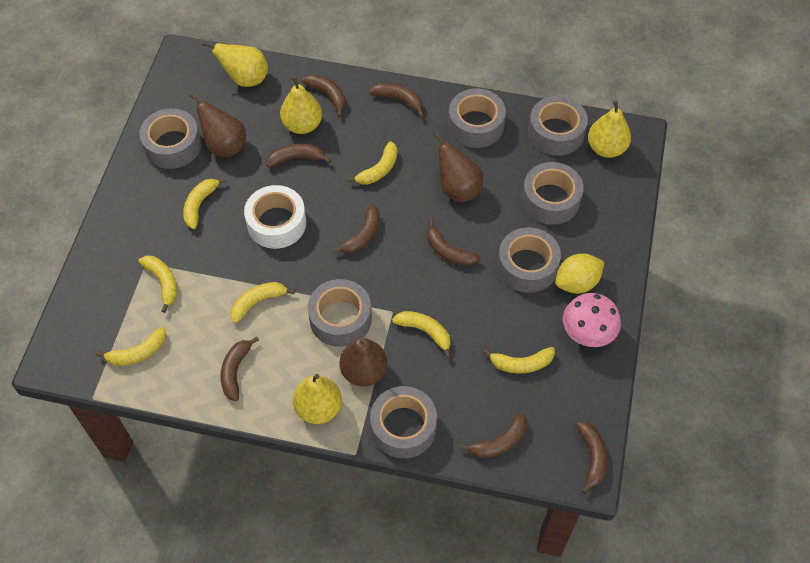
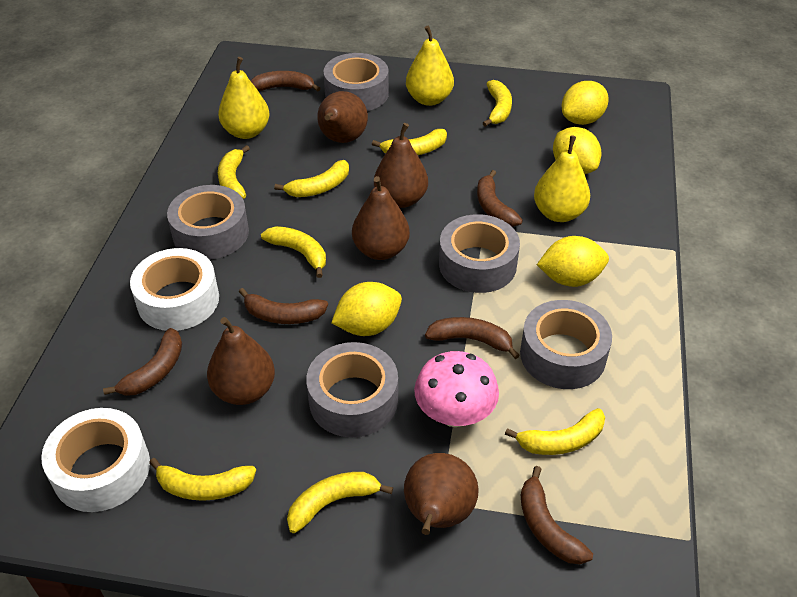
brown banana: 8 -> 6
brown pear: 3 -> 5
grey tape: 7 -> 5
white tape: 1 -> 2
yellow banana: 7 -> 8
yellow lemon: 1 -> 4
yellow pear: 4 -> 3

